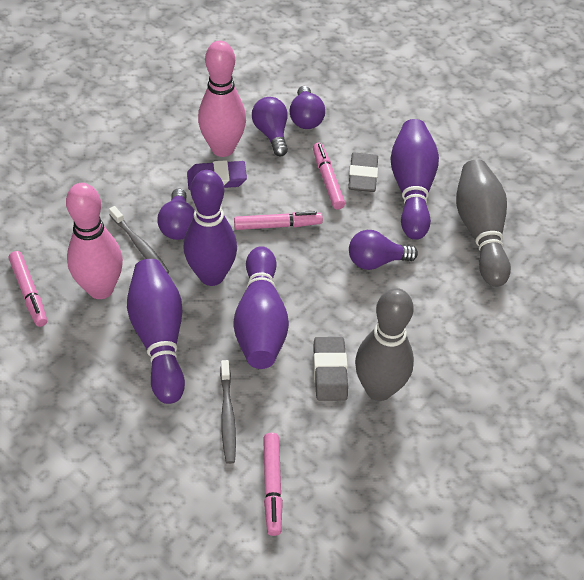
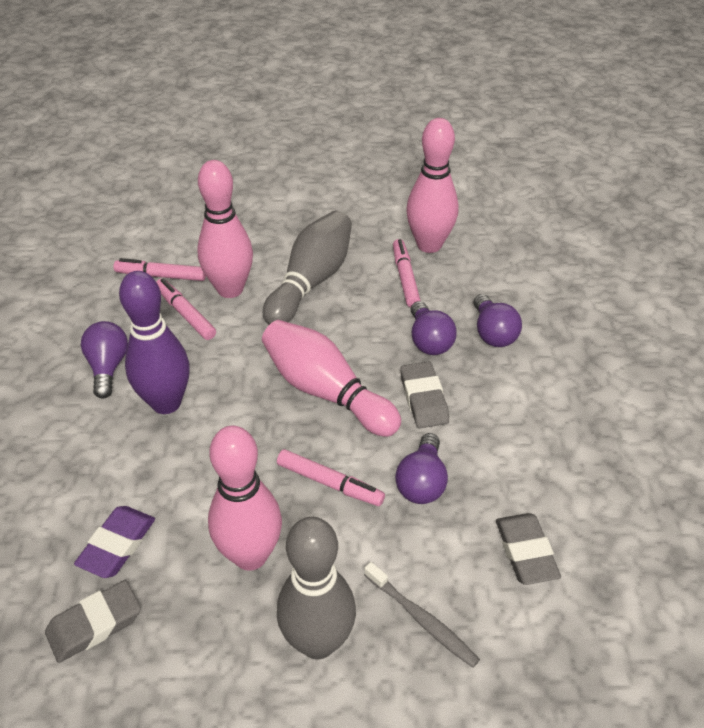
grey eraser: 2 -> 3
grey toothbrush: 2 -> 1
pink bowling pin: 2 -> 4
purple bowling pin: 4 -> 1

